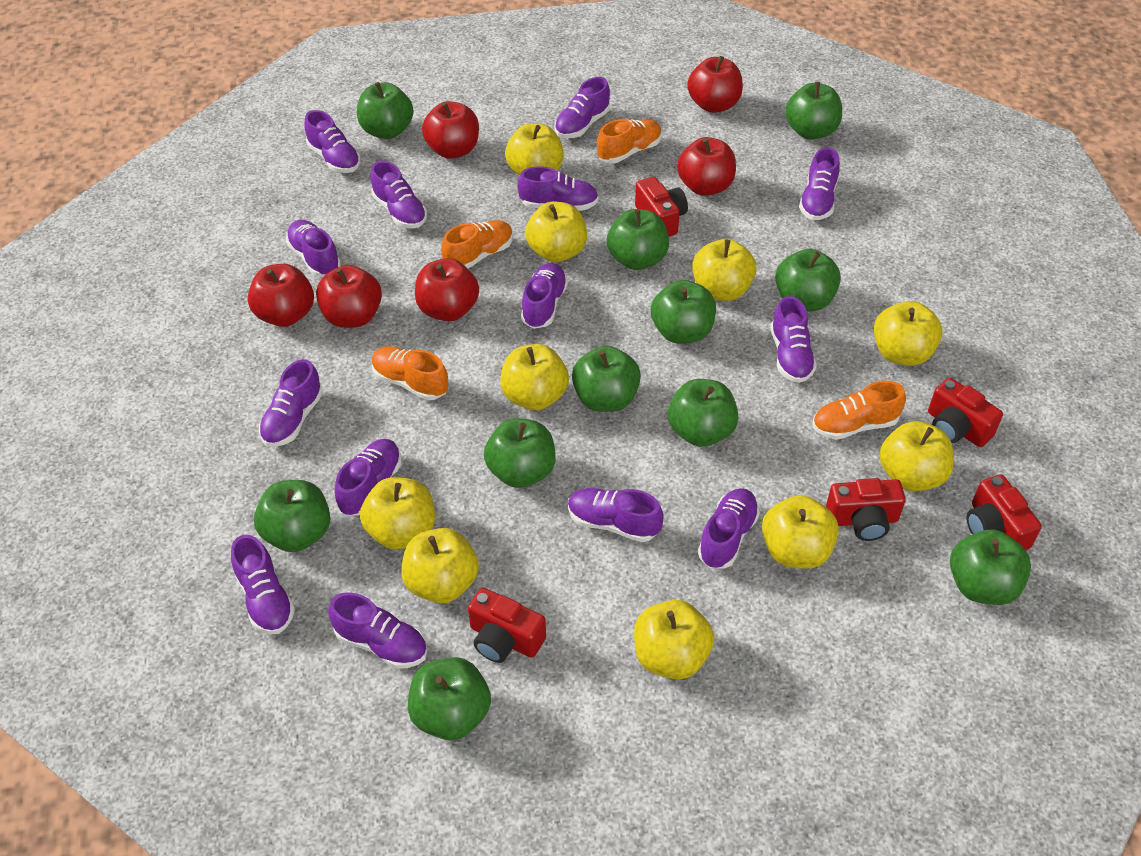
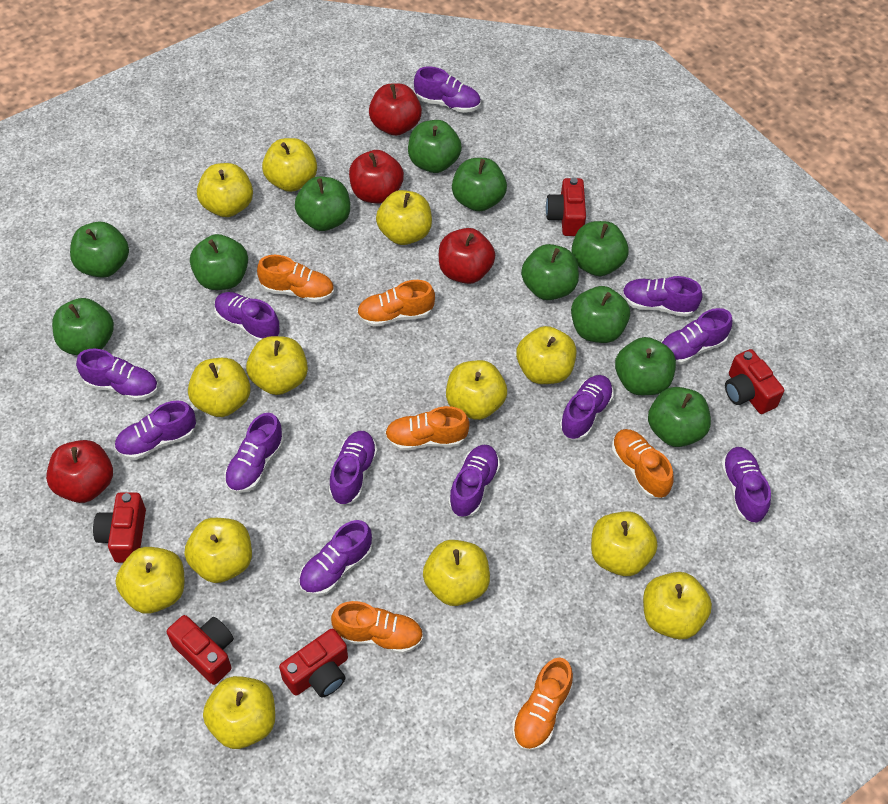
orange shoe: 4 -> 6
purple shoe: 14 -> 12
red apple: 6 -> 4
yellow apple: 10 -> 13

